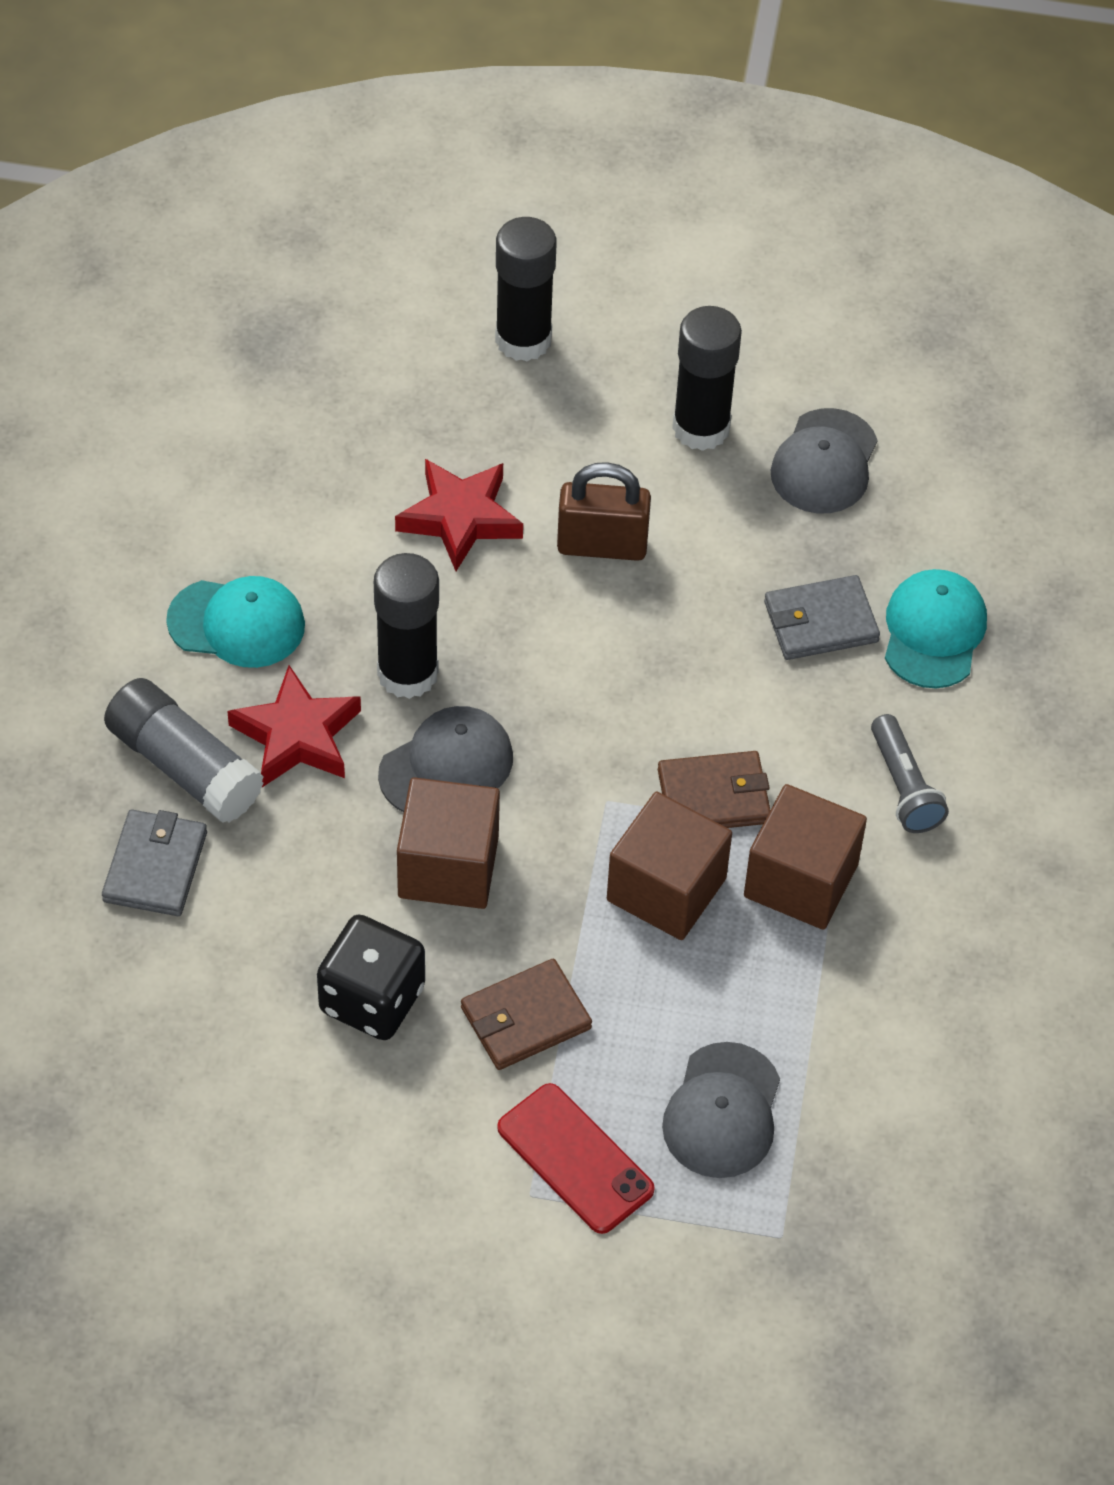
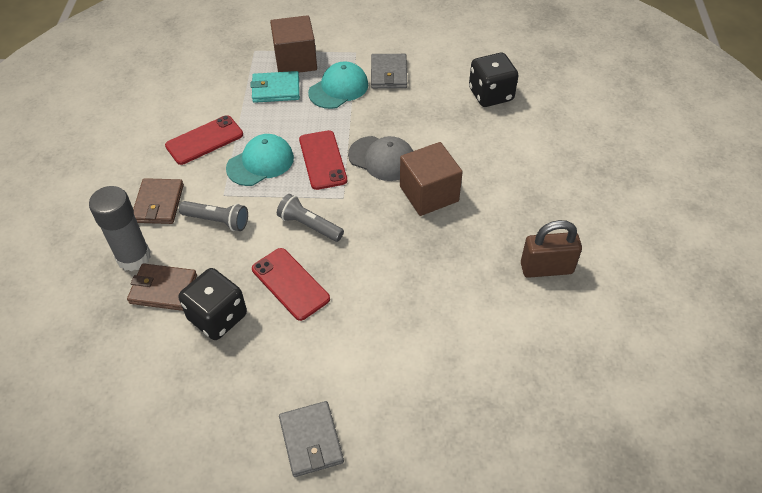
black dice: 1 -> 2
black glue stick: 3 -> 0
brown cube: 3 -> 2
grey cap: 3 -> 1
grey flashlight: 1 -> 2
red phone: 1 -> 3
red star: 2 -> 0
turquoise wallet: 0 -> 1

